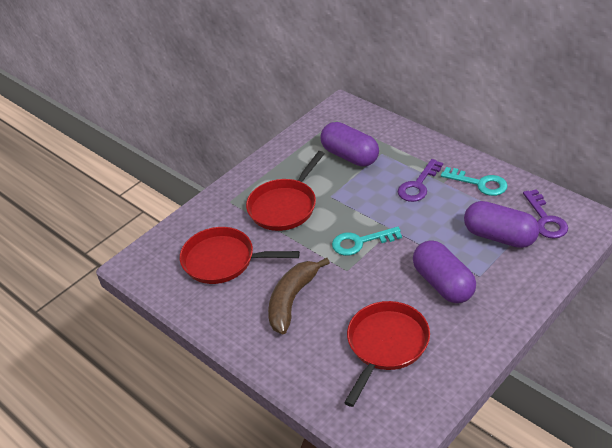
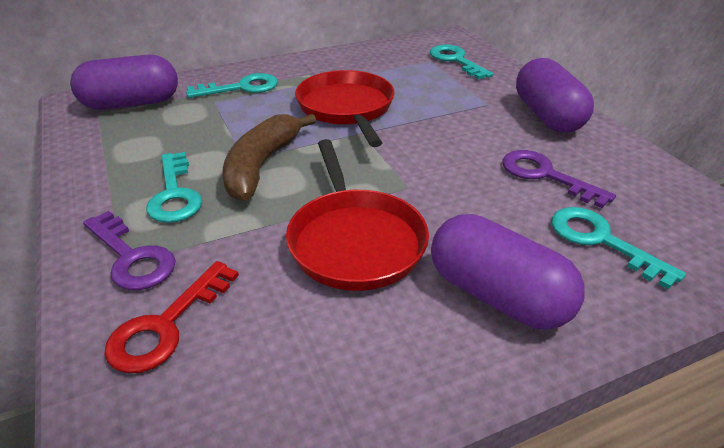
red key: 0 -> 1
red pan: 3 -> 2
turquoise key: 2 -> 4

